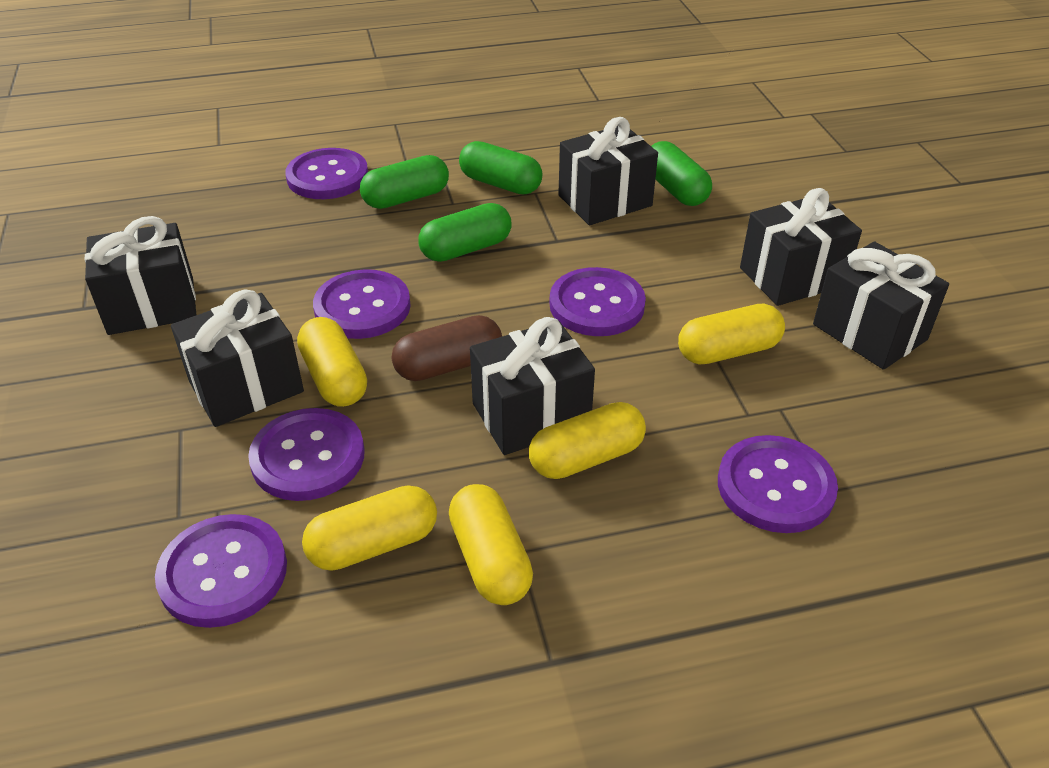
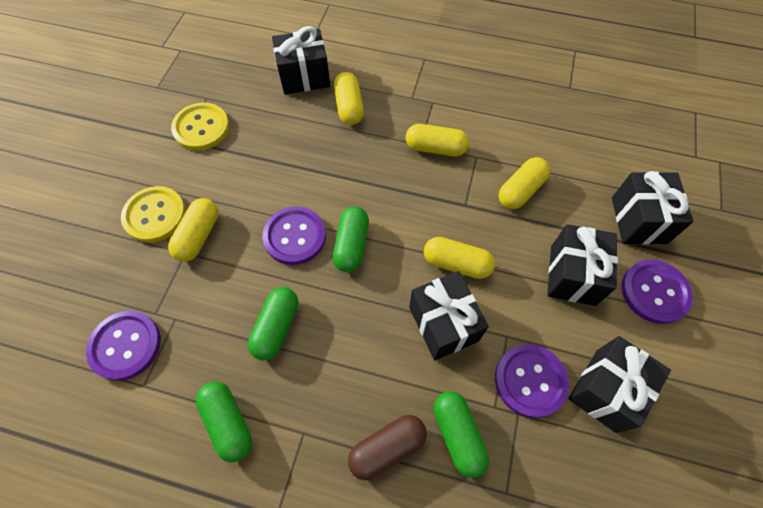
black gift: 6 -> 5
purple button: 6 -> 4
yellow button: 0 -> 2

